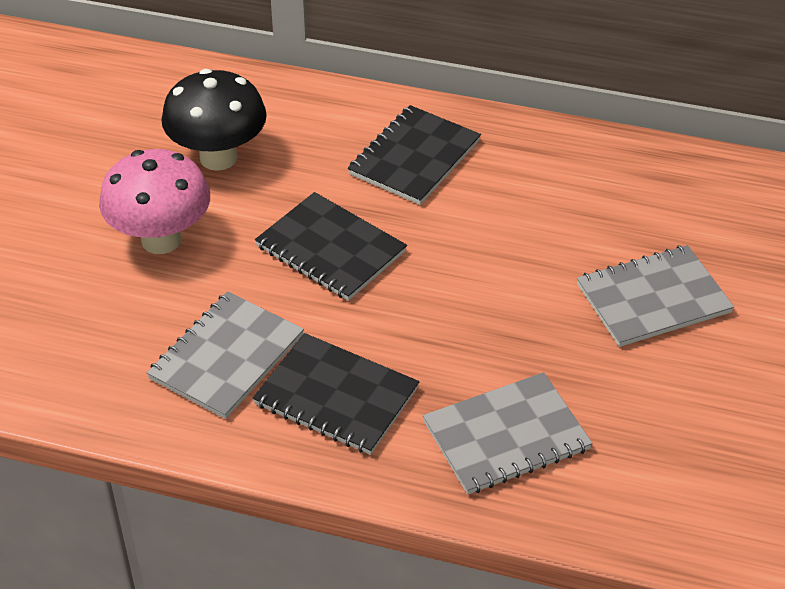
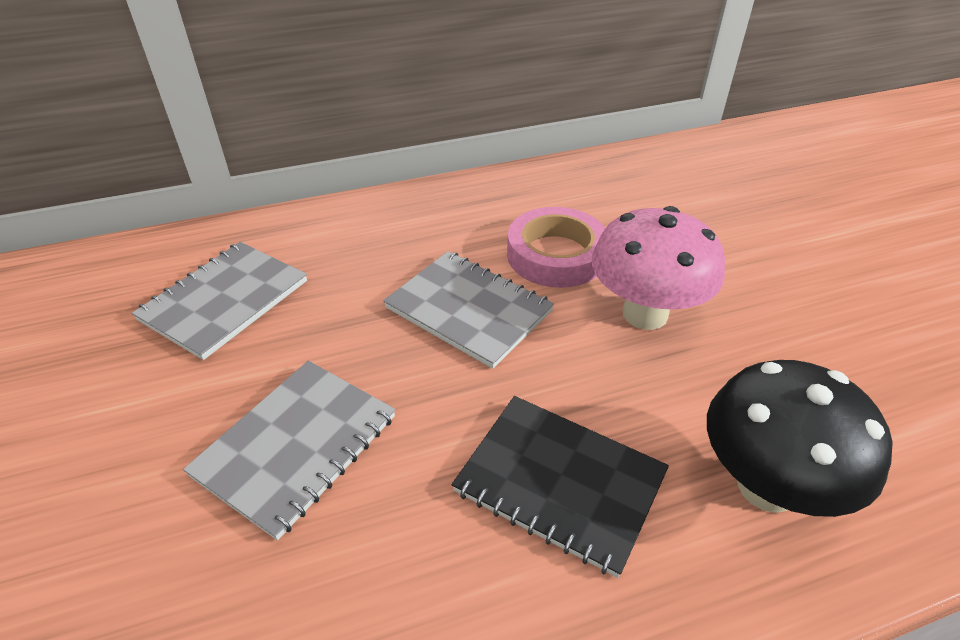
black notebook: 3 -> 1
pink tape: 0 -> 1

